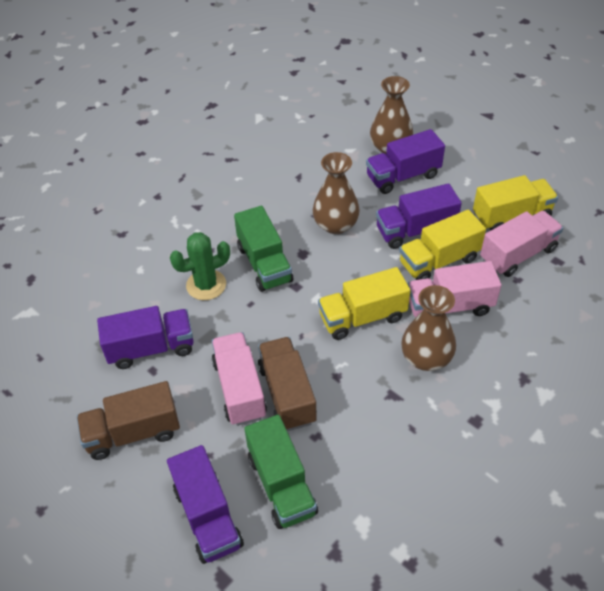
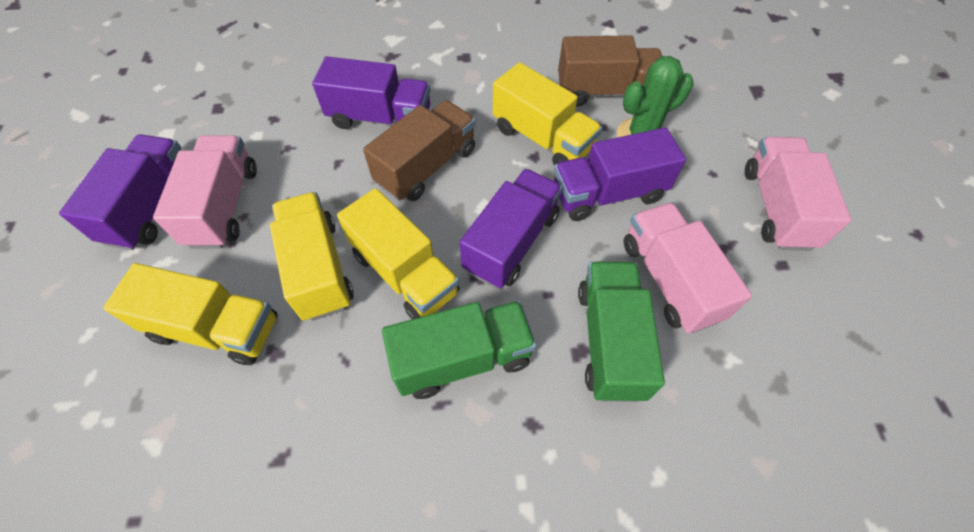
brown vase: 3 -> 0
yellow truck: 3 -> 4

